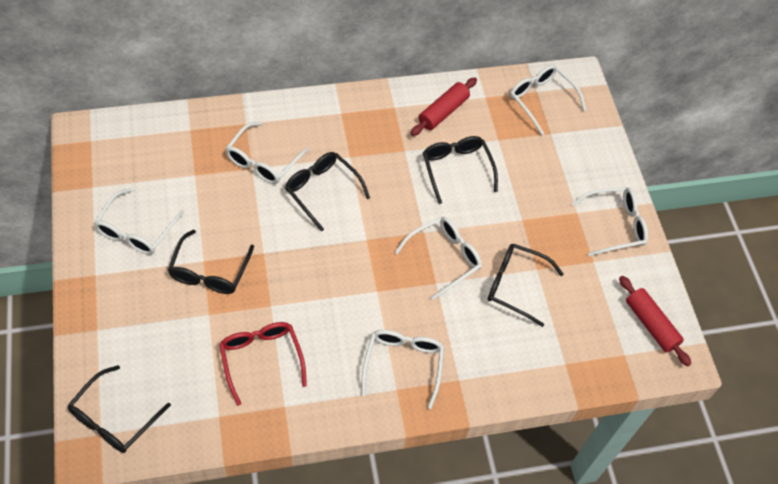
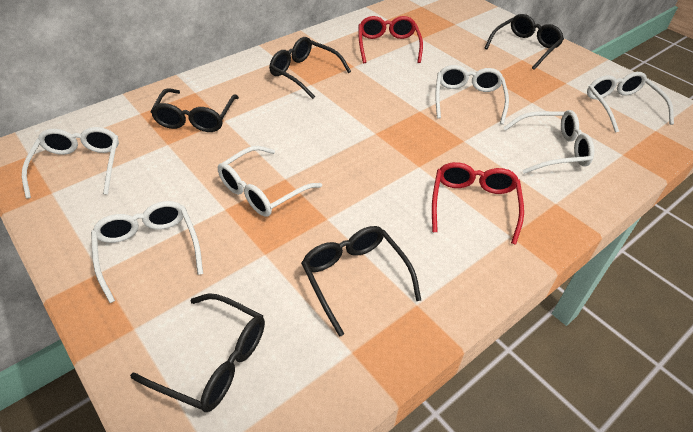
red glasses: 1 -> 2
red rolling pin: 2 -> 0

